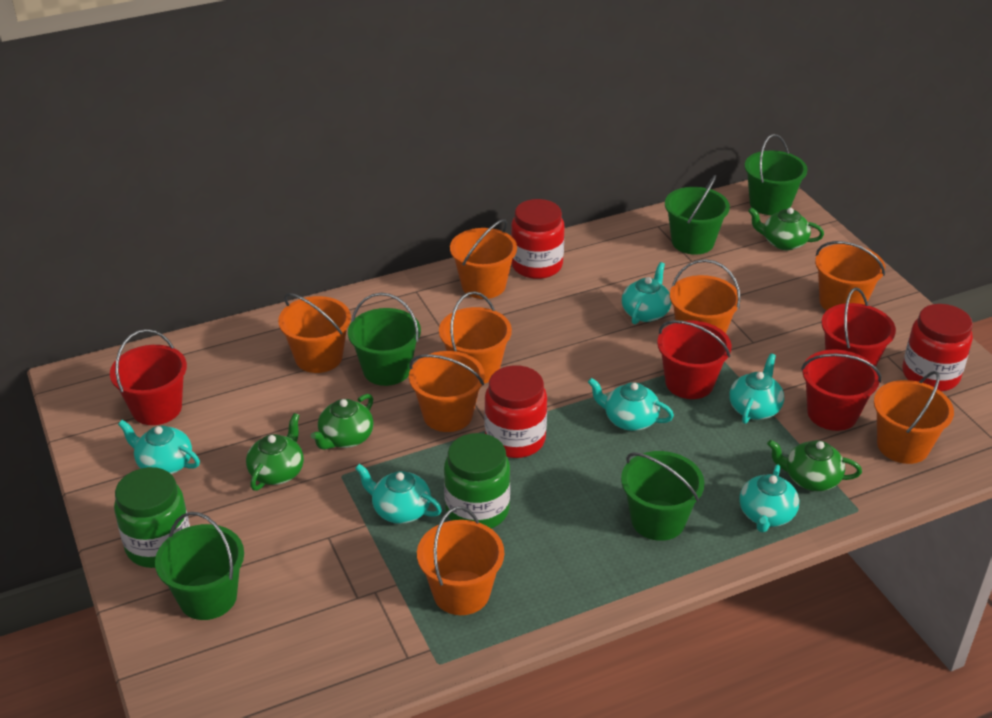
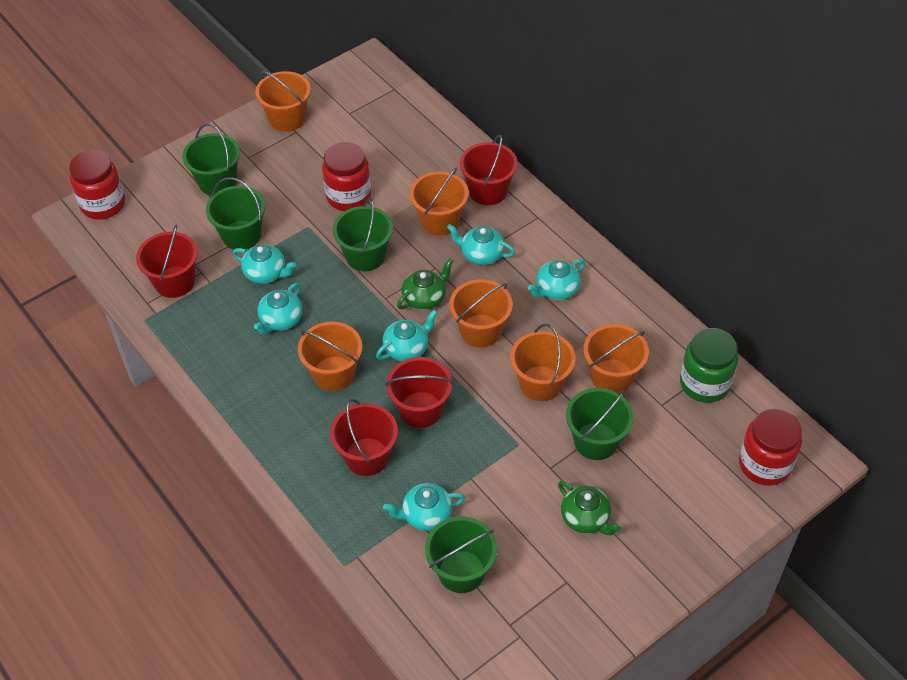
green jar: 2 -> 1
green teapot: 4 -> 2
orange bucket: 8 -> 6

